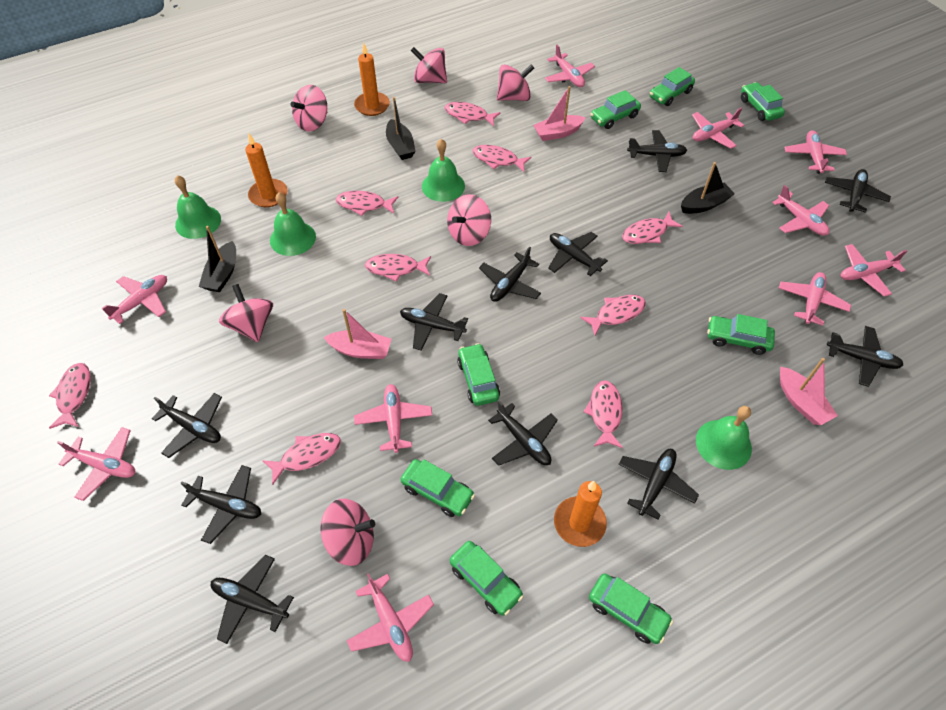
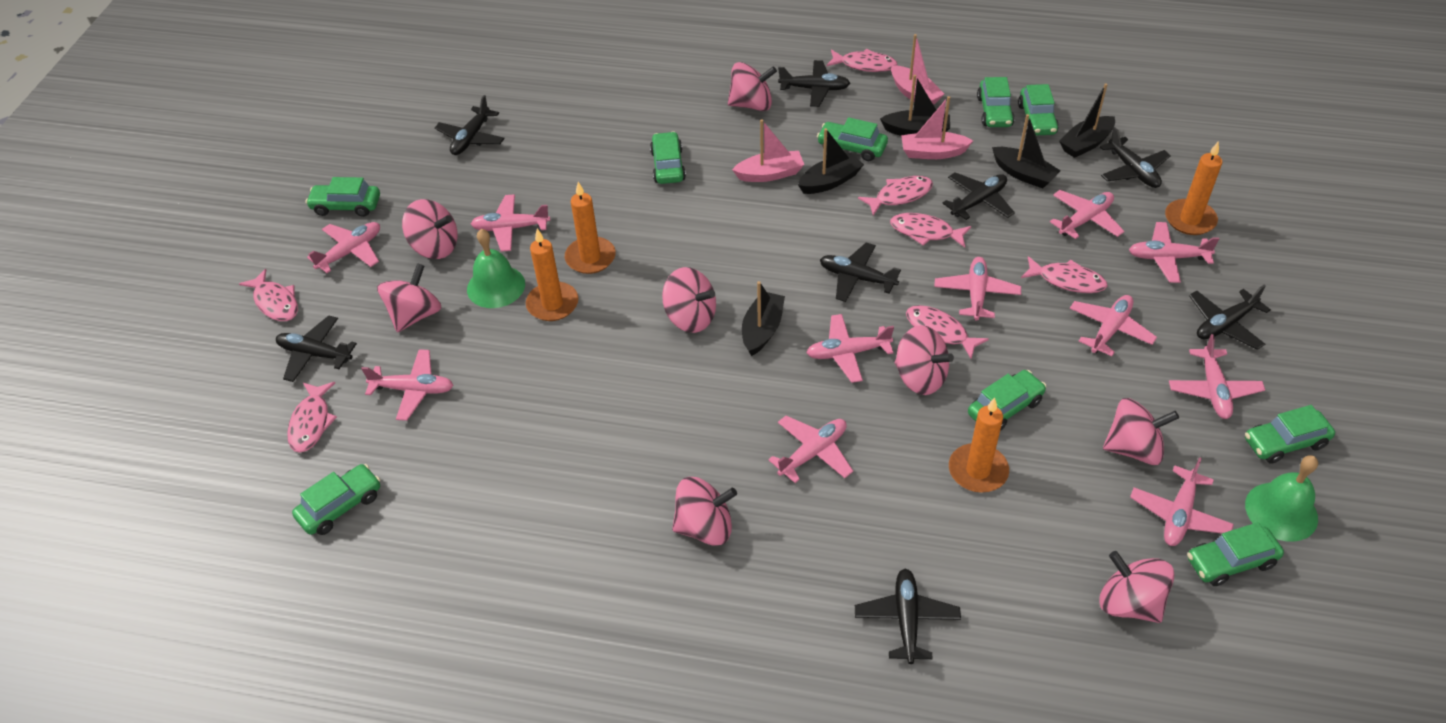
black boat: 3 -> 5
black plane: 11 -> 8
green bell: 4 -> 2
green car: 8 -> 9
orange candle: 3 -> 4
pink fish: 9 -> 7
pink plane: 10 -> 11
pink spinning top: 6 -> 8

